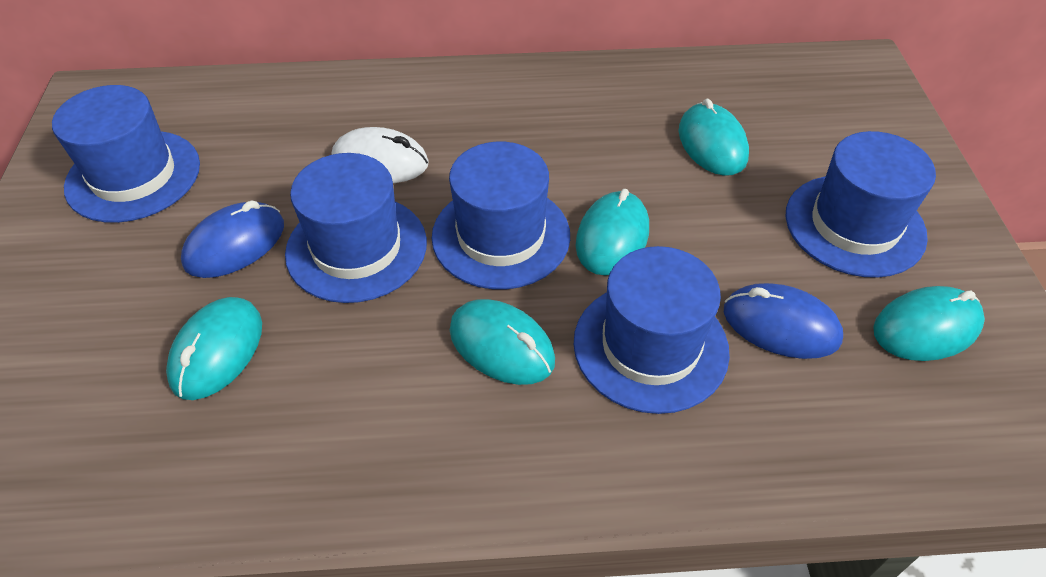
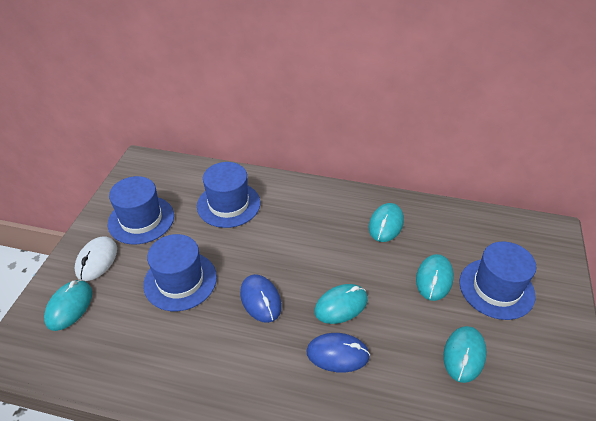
blue hat: 5 -> 4

